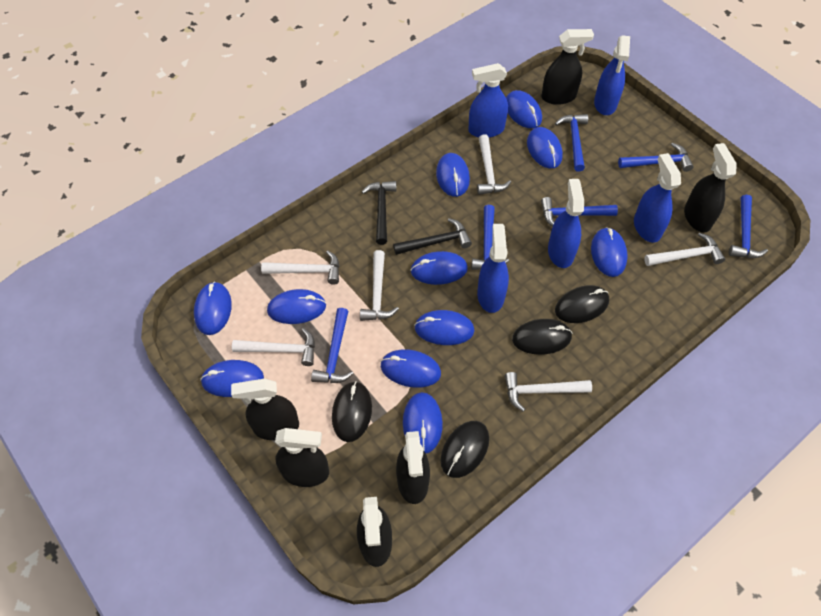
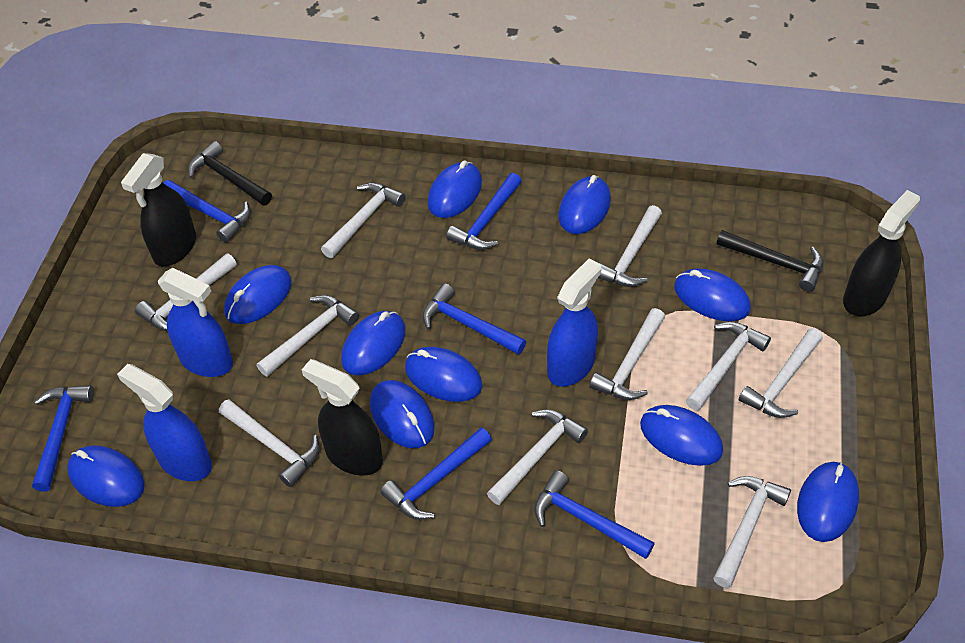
black mouse: 4 -> 0
black spray bottle: 6 -> 3
blue mouse: 11 -> 10
blue spray bottle: 5 -> 3
white hammer: 6 -> 10

